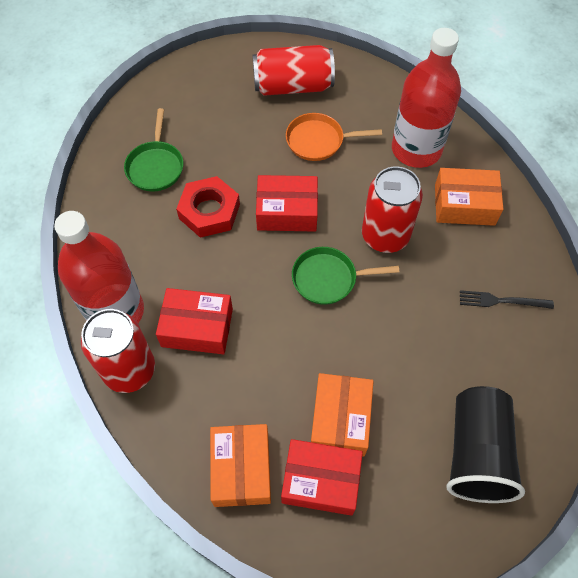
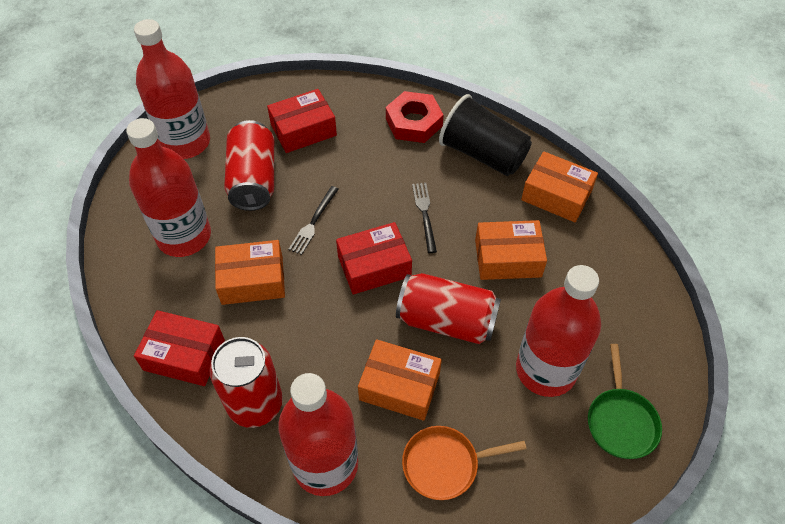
black fork: 1 -> 2
green pan: 2 -> 1
orange box: 3 -> 4
red bottle: 2 -> 4

